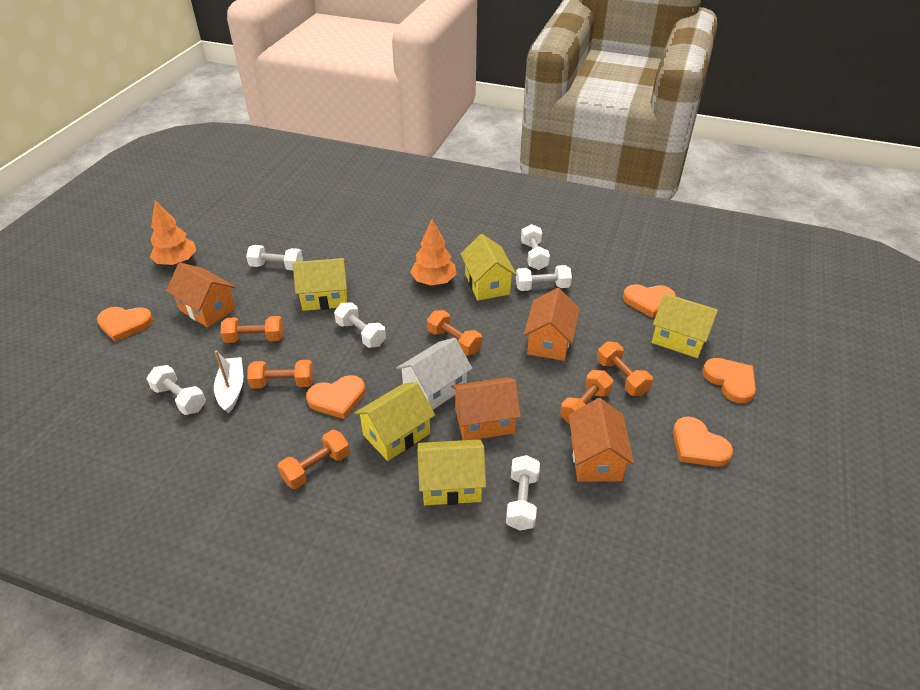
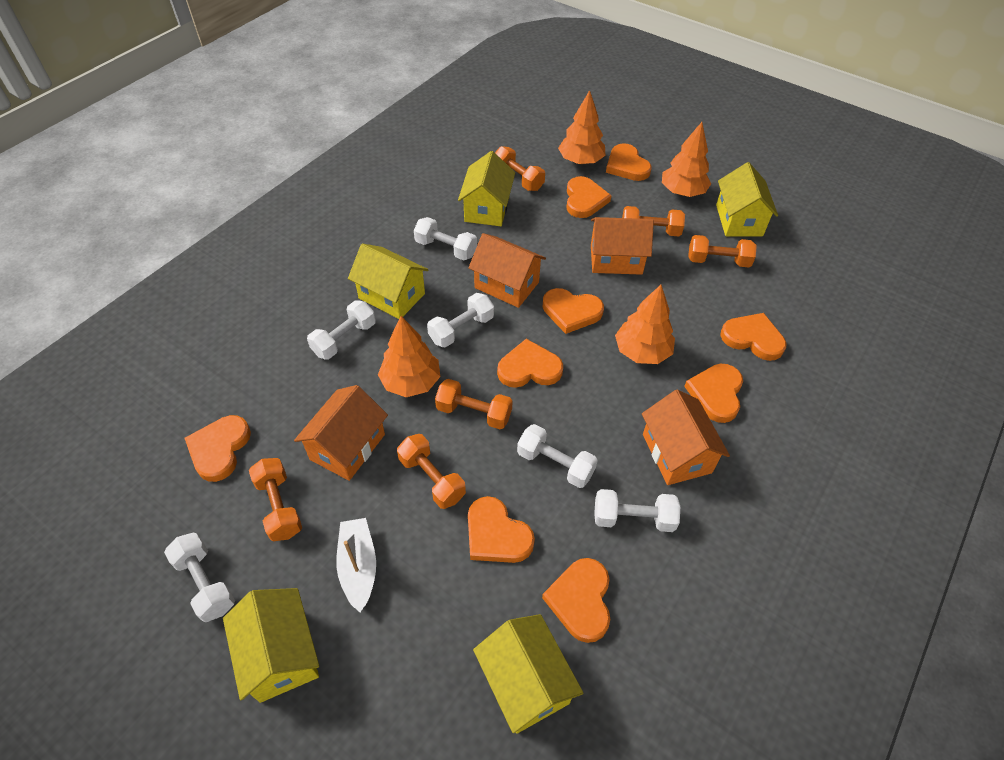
orange heart: 5 -> 9
orange tree: 2 -> 4
white house: 1 -> 0

